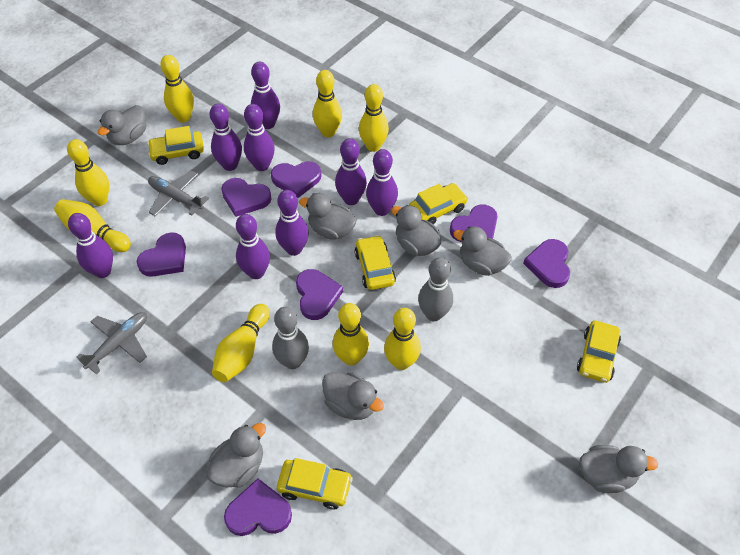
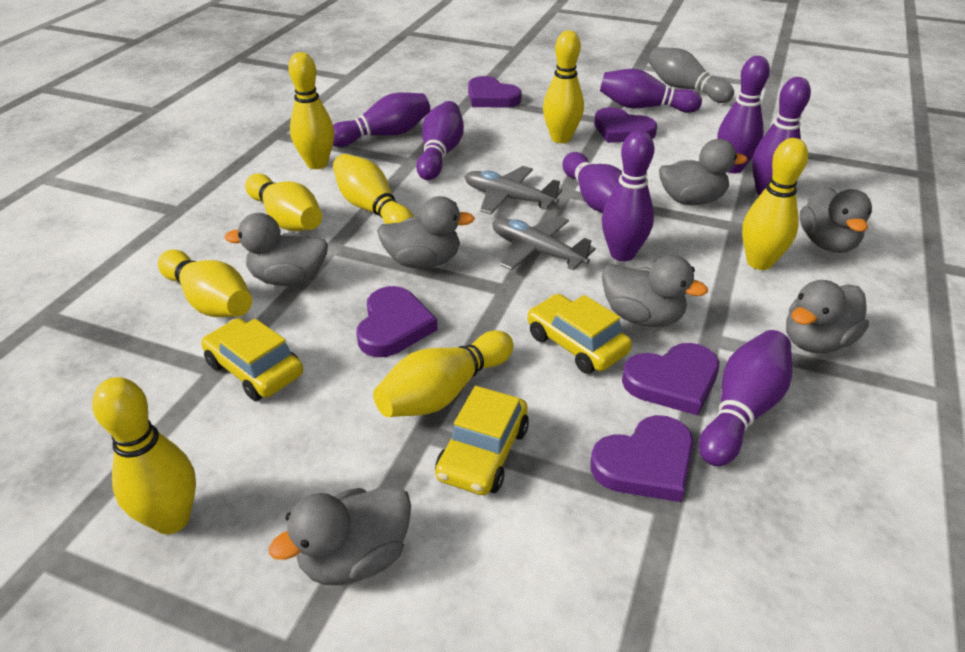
grey bowling pin: 2 -> 1
purple heart: 7 -> 5
yellow car: 5 -> 3

